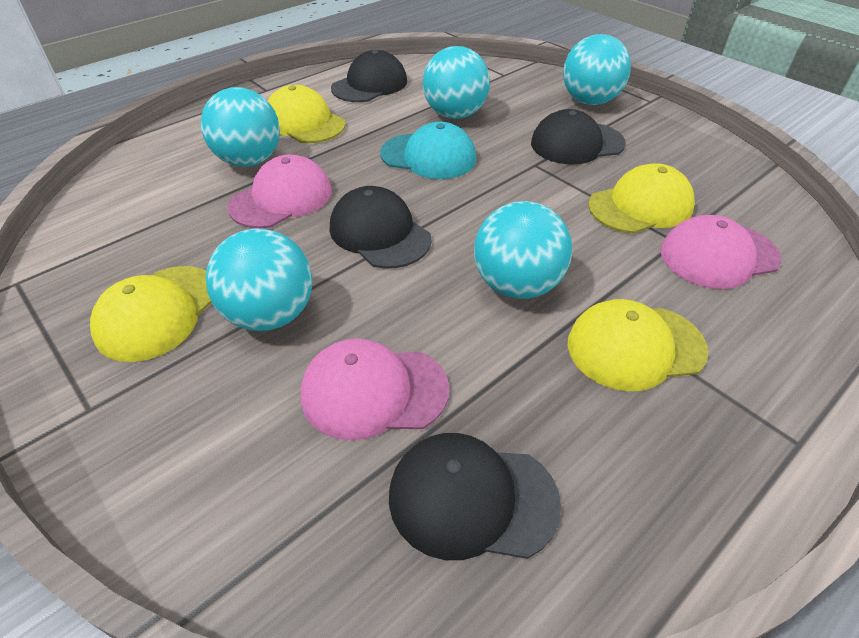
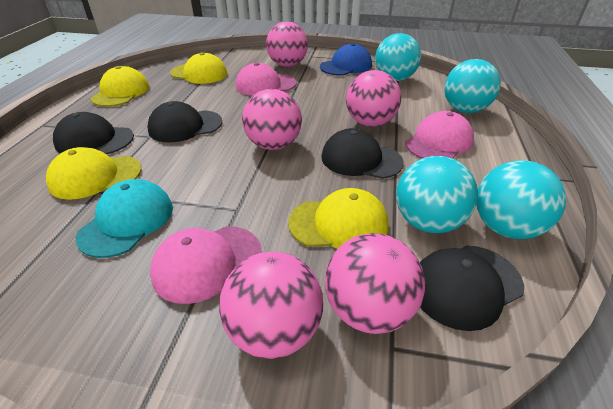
blue cap: 0 -> 1
pink ball: 0 -> 5
turquoise ball: 5 -> 4

